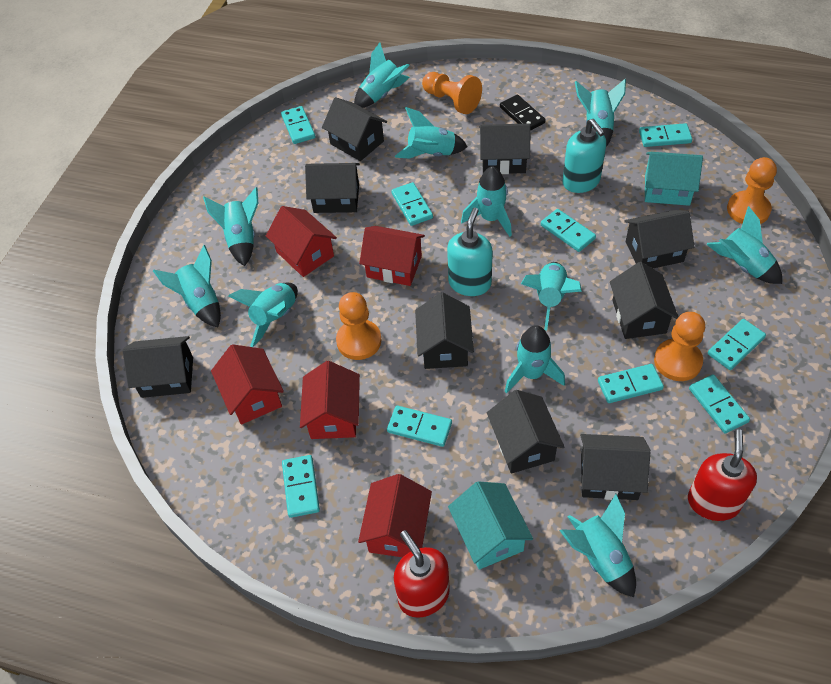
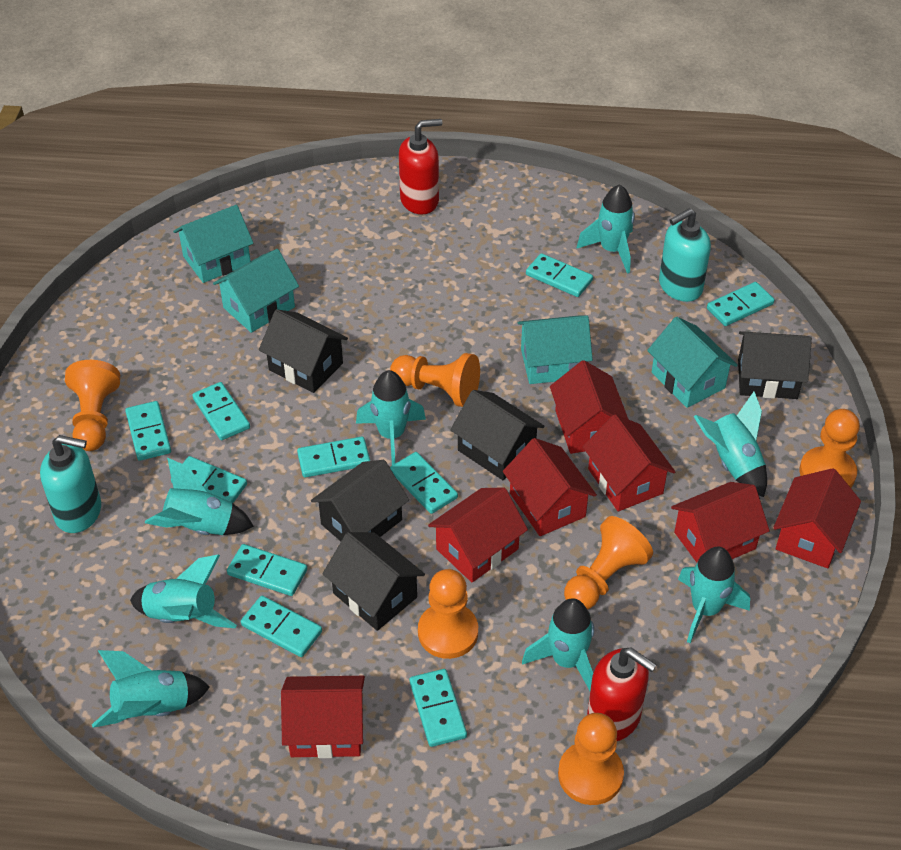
black domino: 1 -> 0
black house: 9 -> 5
orange pawn: 4 -> 6
red house: 5 -> 7
turquoise domino: 9 -> 10
turquoise house: 2 -> 4
turquoise rocket: 11 -> 8

